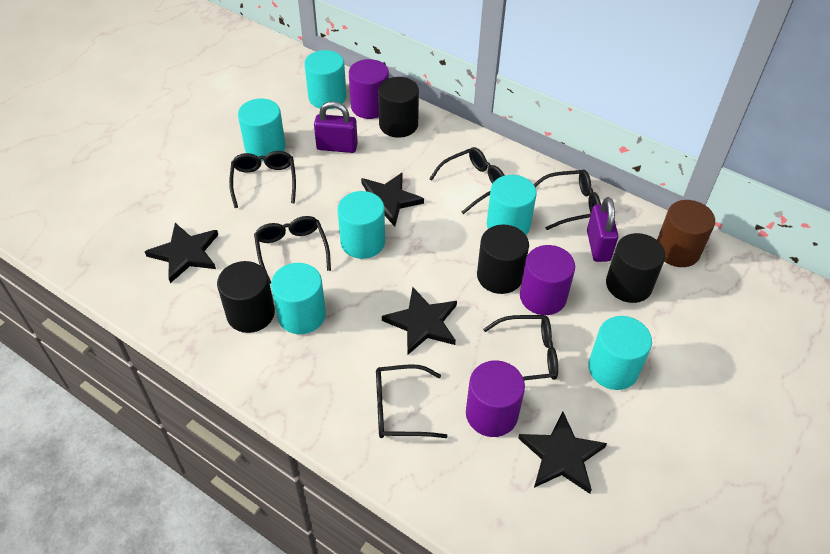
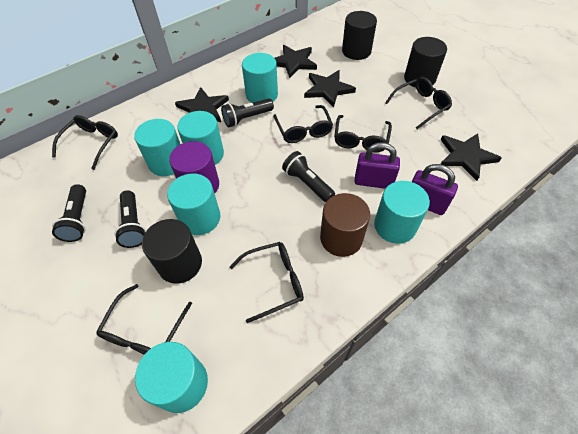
black cylinder: 4 -> 3
black flashlight: 0 -> 4
purple cylinder: 3 -> 1

